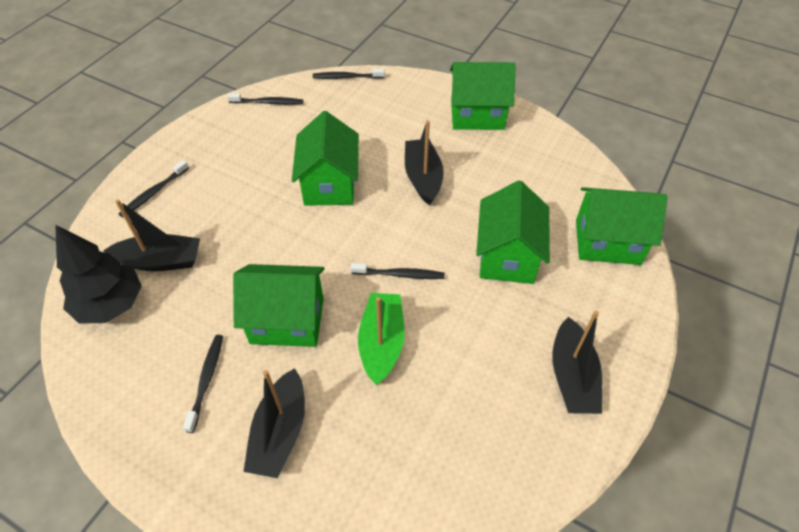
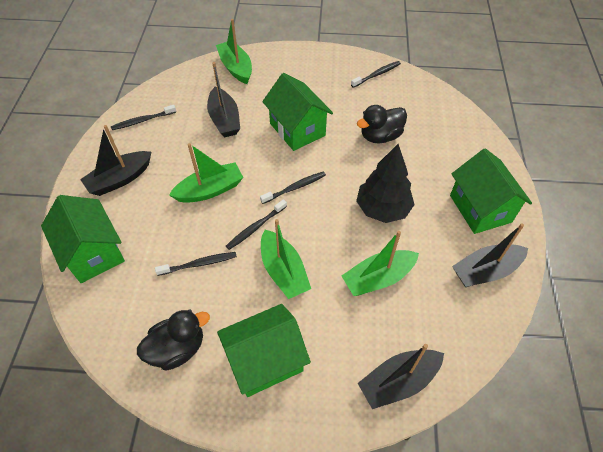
black duck: 0 -> 2
green boat: 1 -> 4
green house: 5 -> 4

